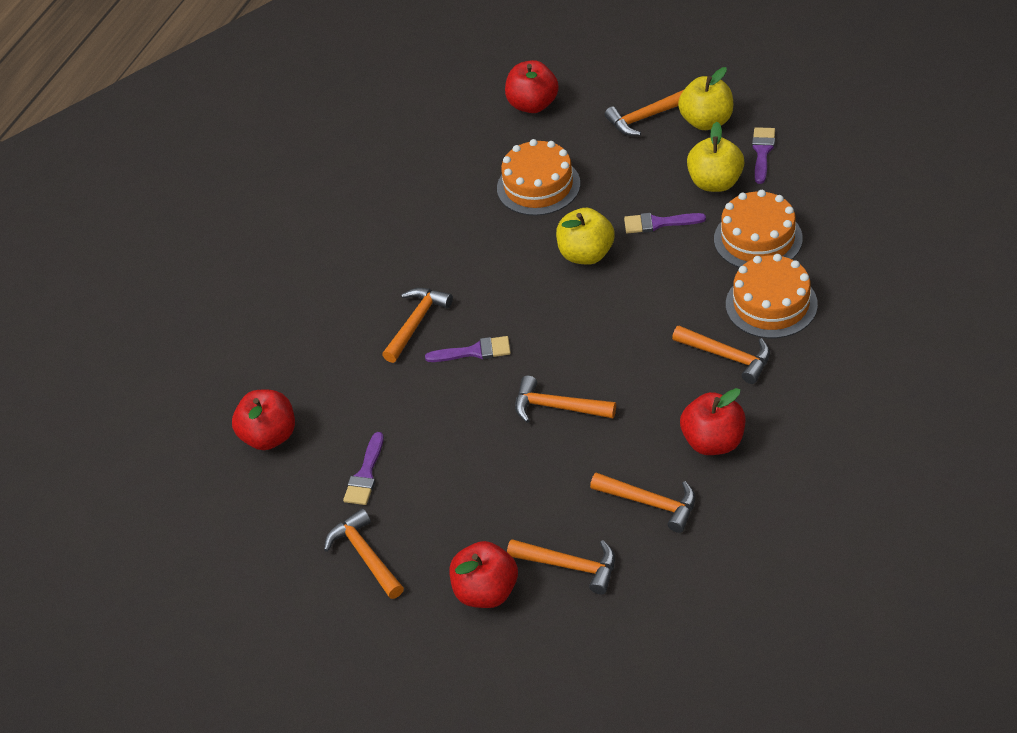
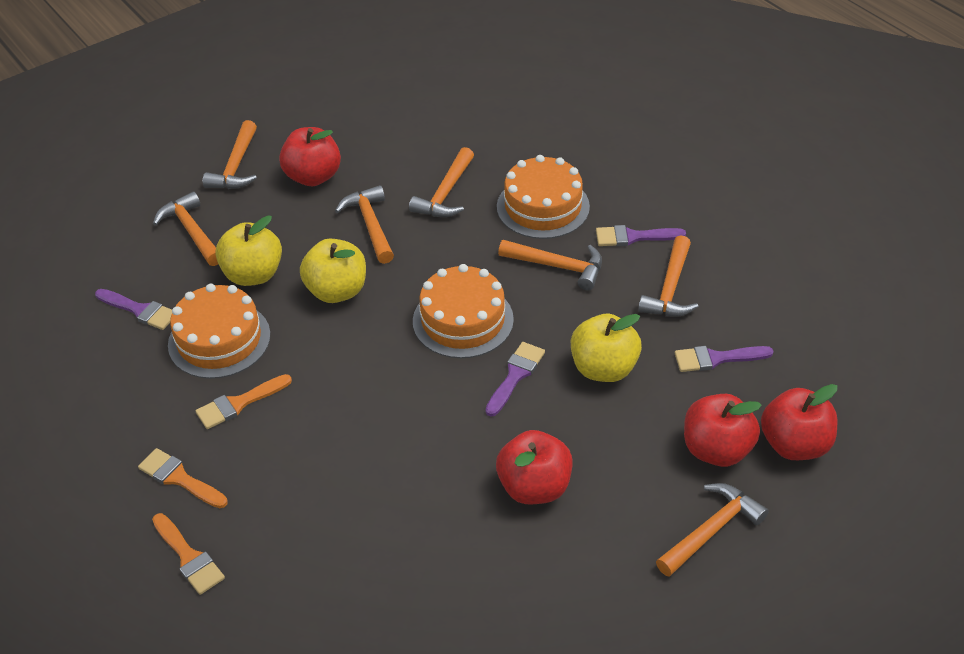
orange brush: 0 -> 3

